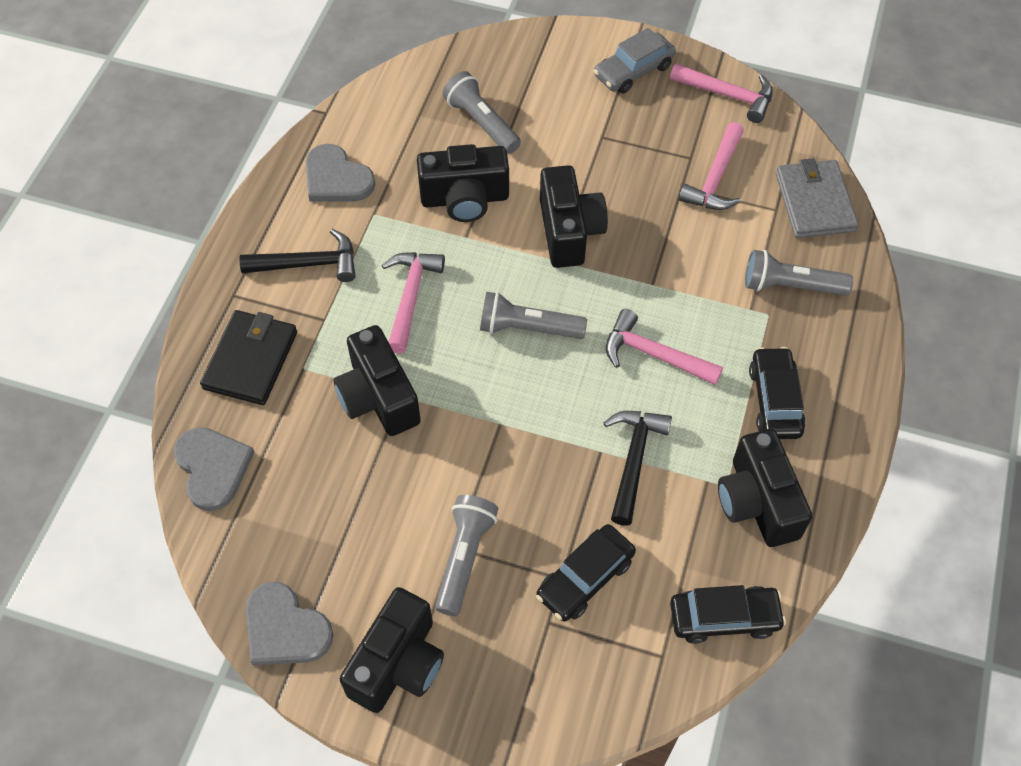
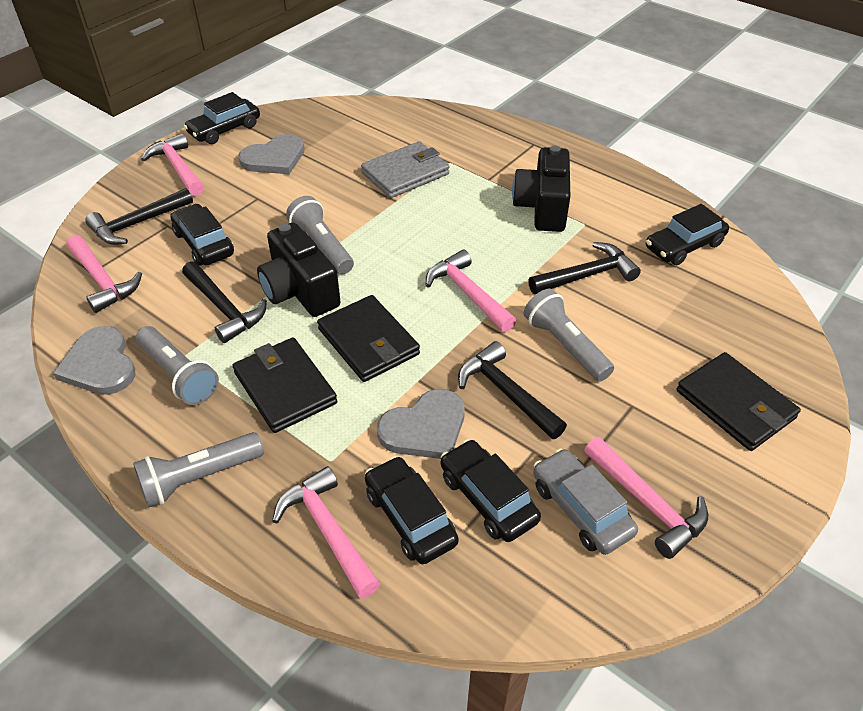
black camera: 5 -> 2
black car: 3 -> 5
black hammer: 2 -> 4
black wallet: 1 -> 3
pink hammer: 4 -> 5

